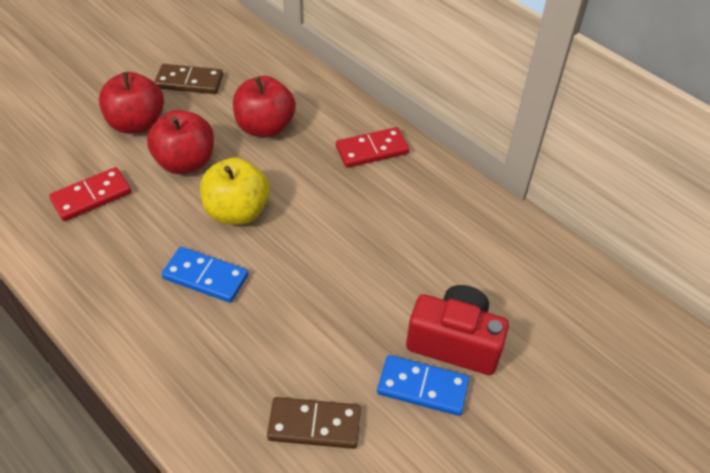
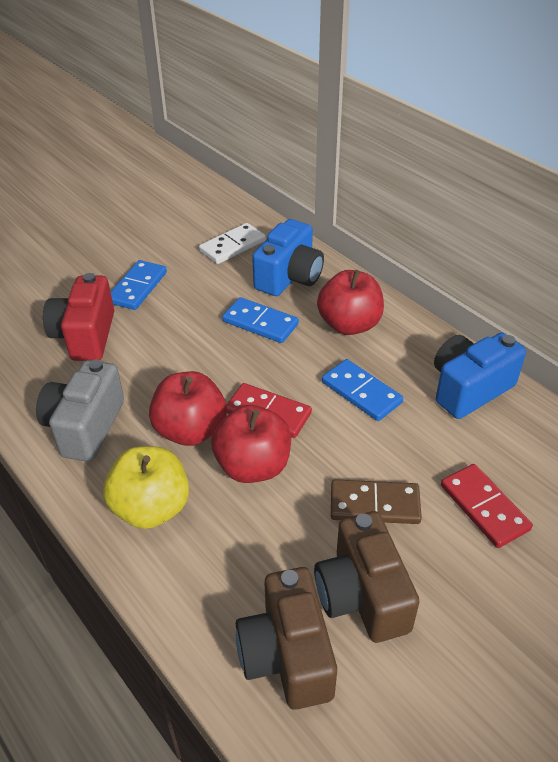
blue camera: 0 -> 2
blue domino: 2 -> 3
brown camera: 0 -> 2
brown domino: 2 -> 1
grey camera: 0 -> 1
white domino: 0 -> 1

